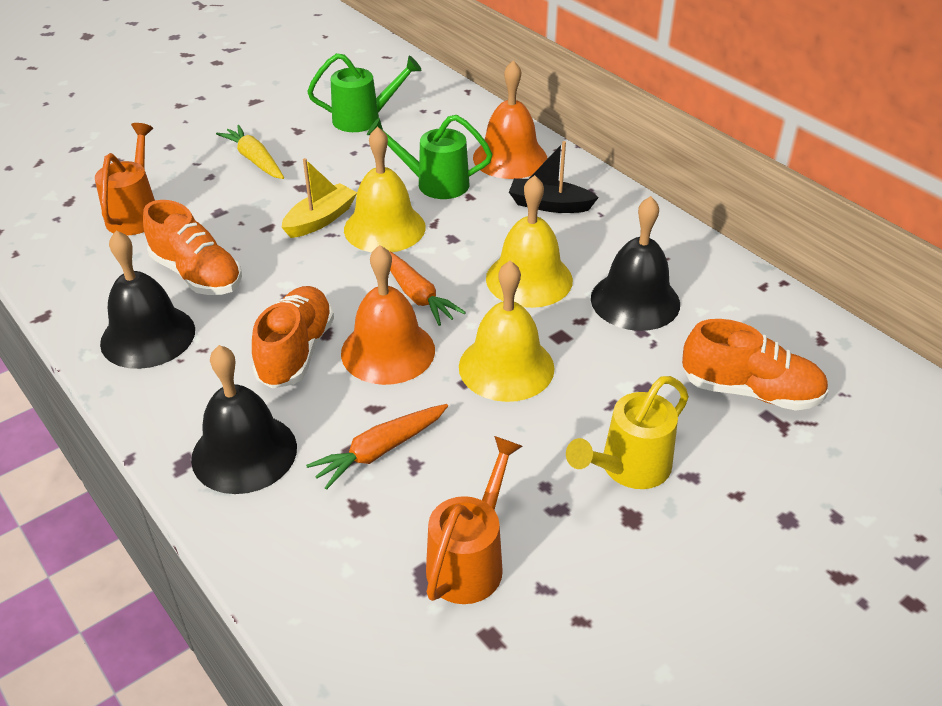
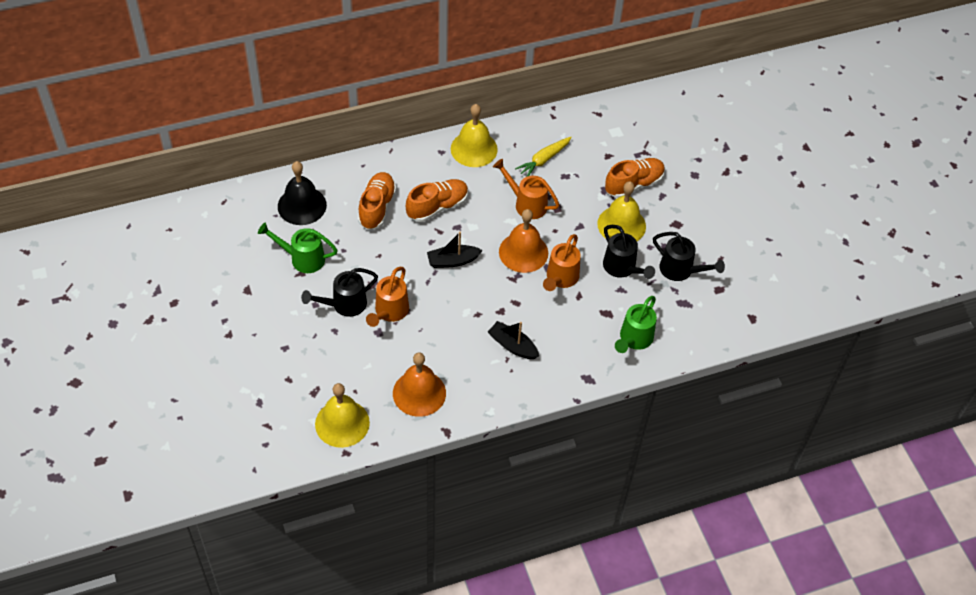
black bell: 3 -> 1
black boat: 1 -> 2
black watering can: 0 -> 3
orange carrot: 2 -> 0
orange watering can: 2 -> 3
yellow boat: 1 -> 0
yellow watering can: 1 -> 0

